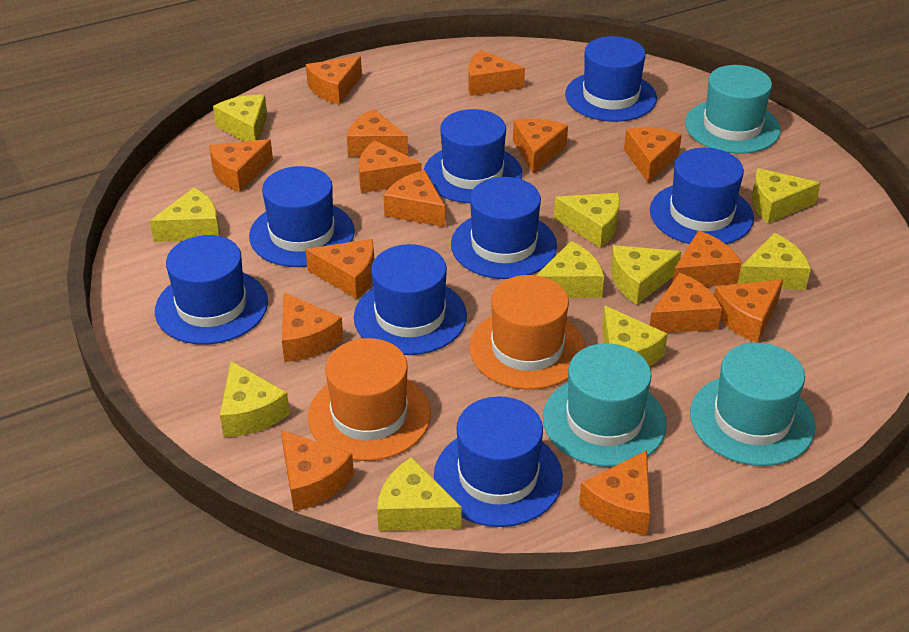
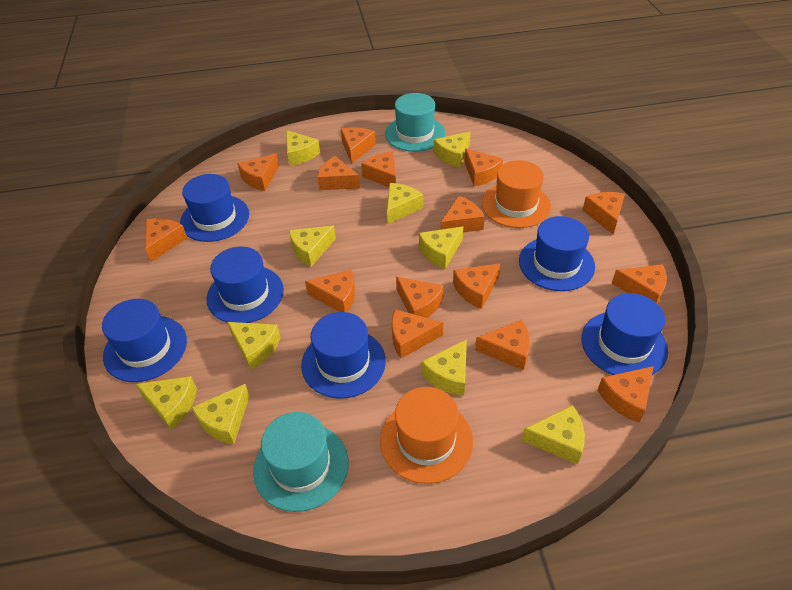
blue hat: 8 -> 6
turquoise hat: 3 -> 2

